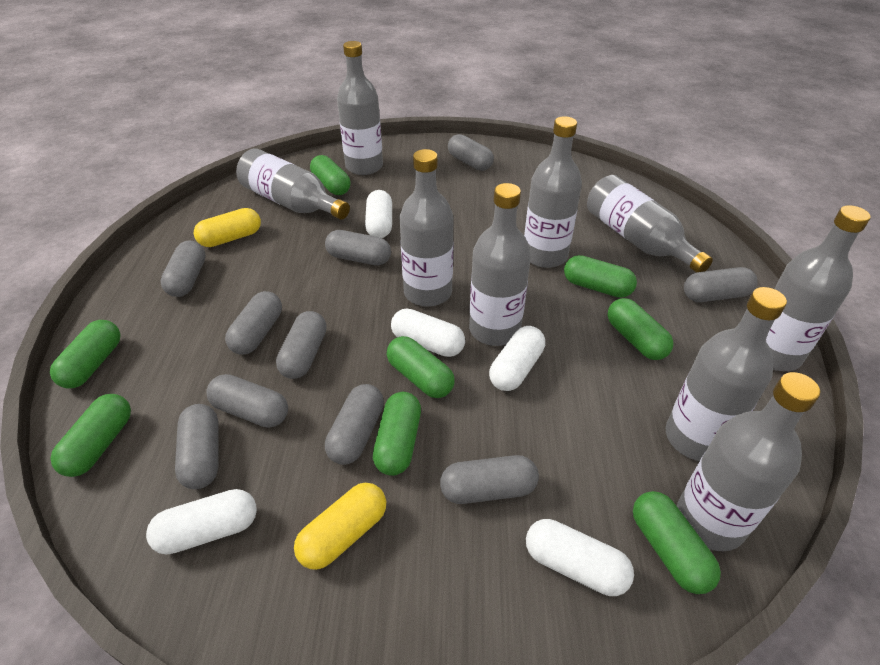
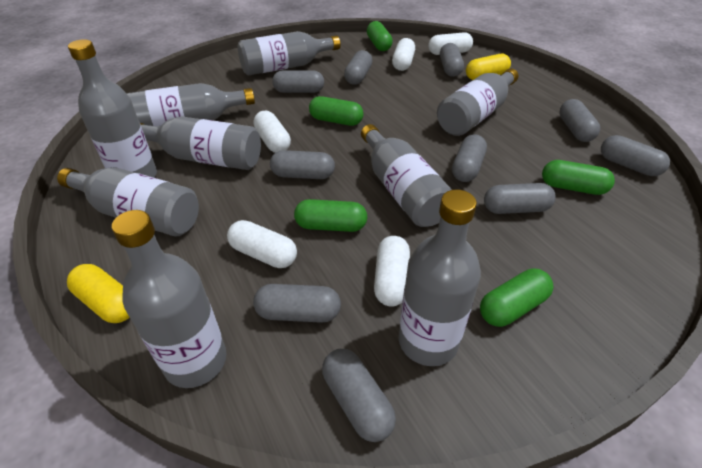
green capsule: 8 -> 5

